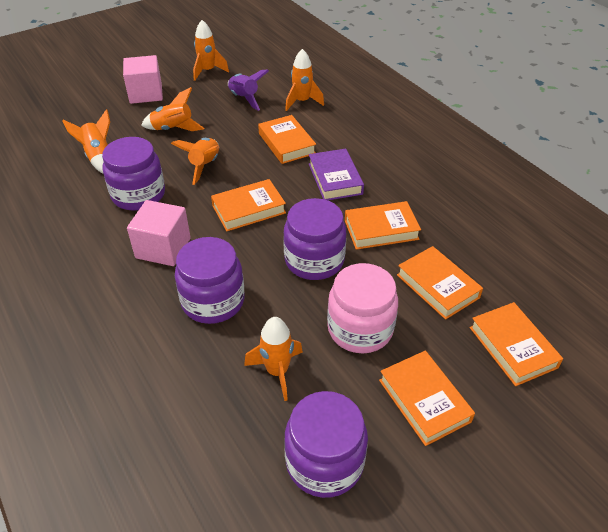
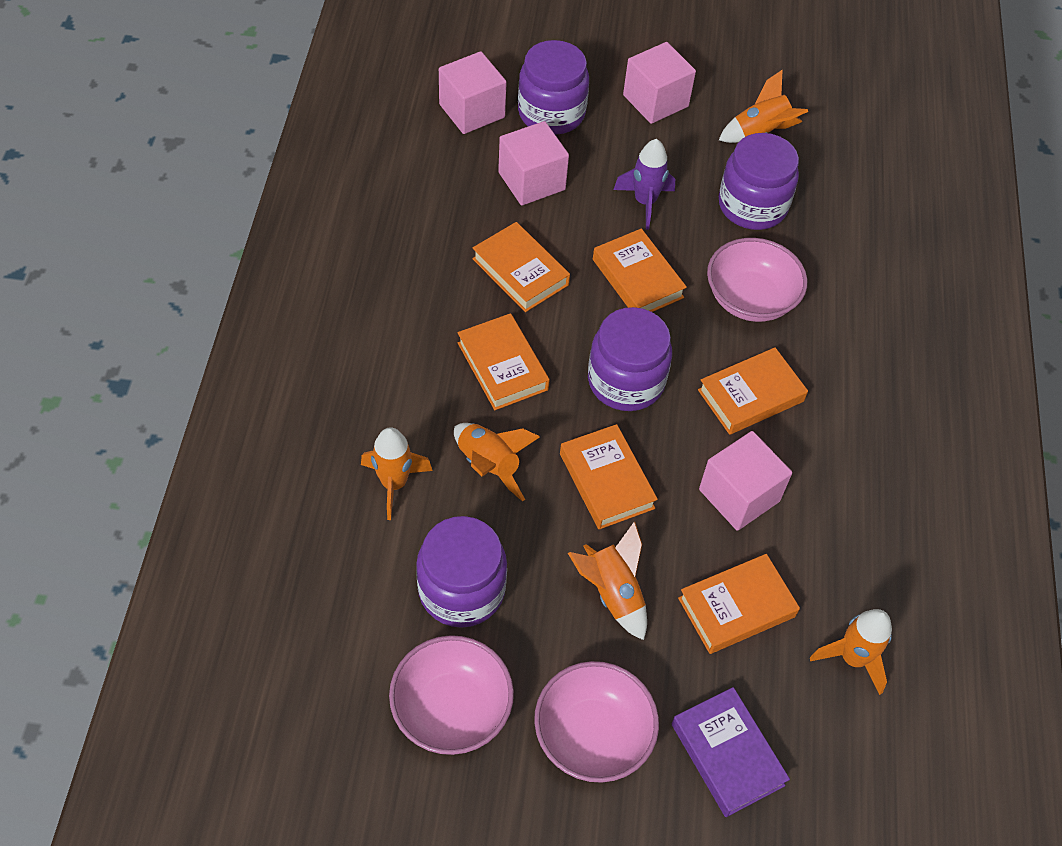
orange rocket: 6 -> 5
pink bowl: 0 -> 3
pink cube: 2 -> 4
pink jar: 1 -> 0

